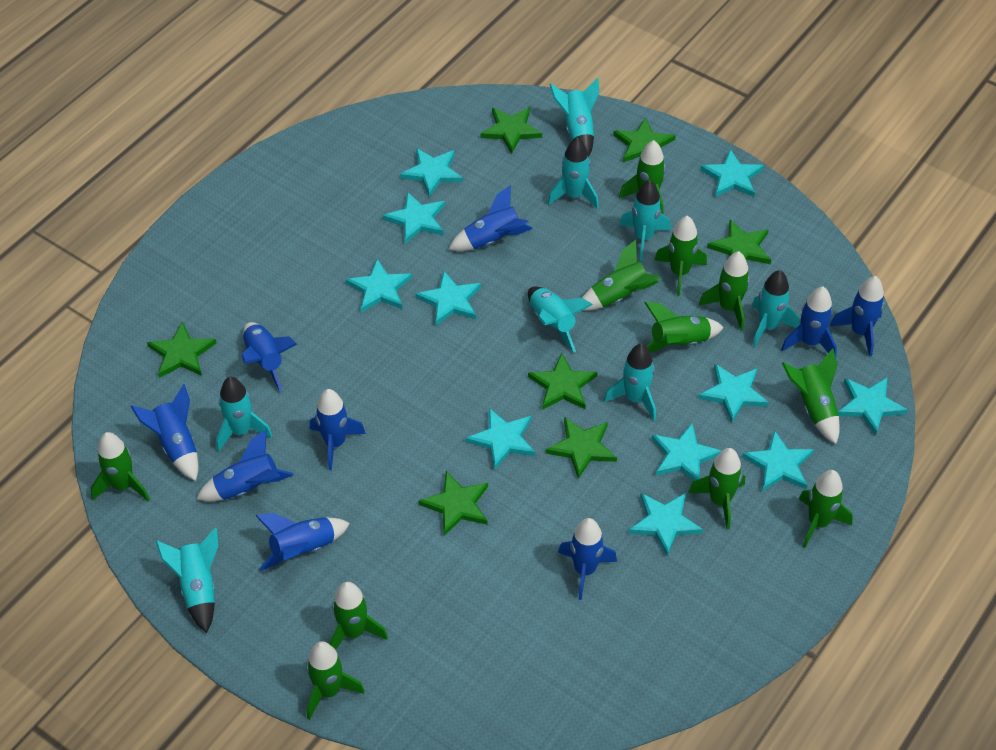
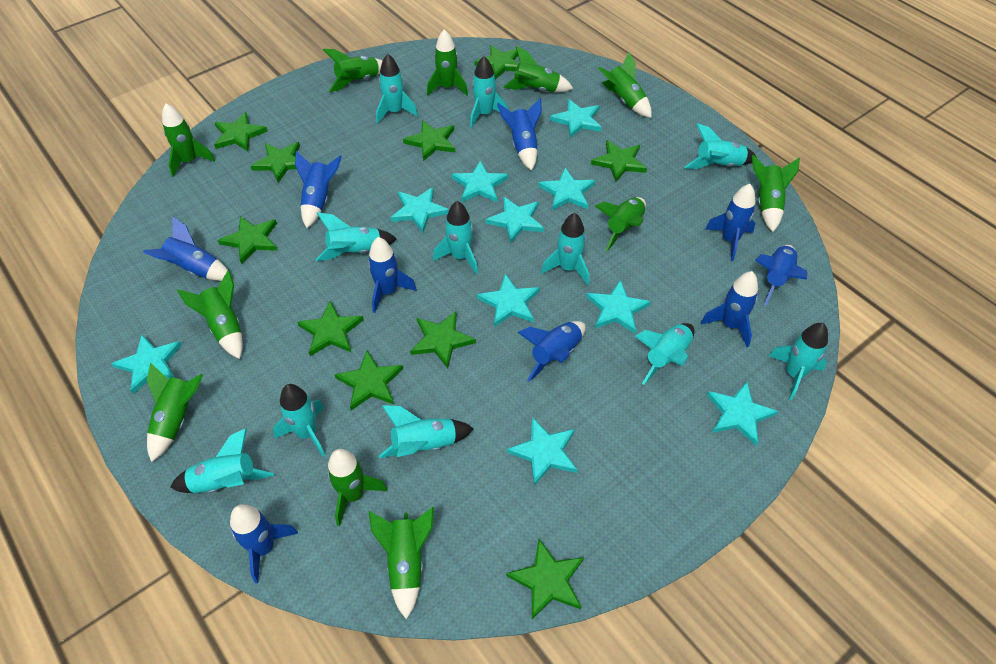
green star: 7 -> 10
turquoise rocket: 8 -> 11
turquoise star: 11 -> 10

